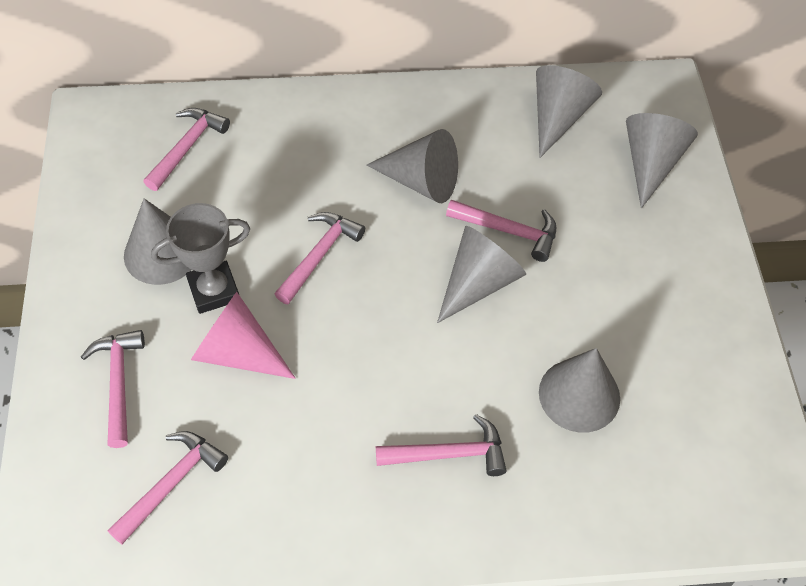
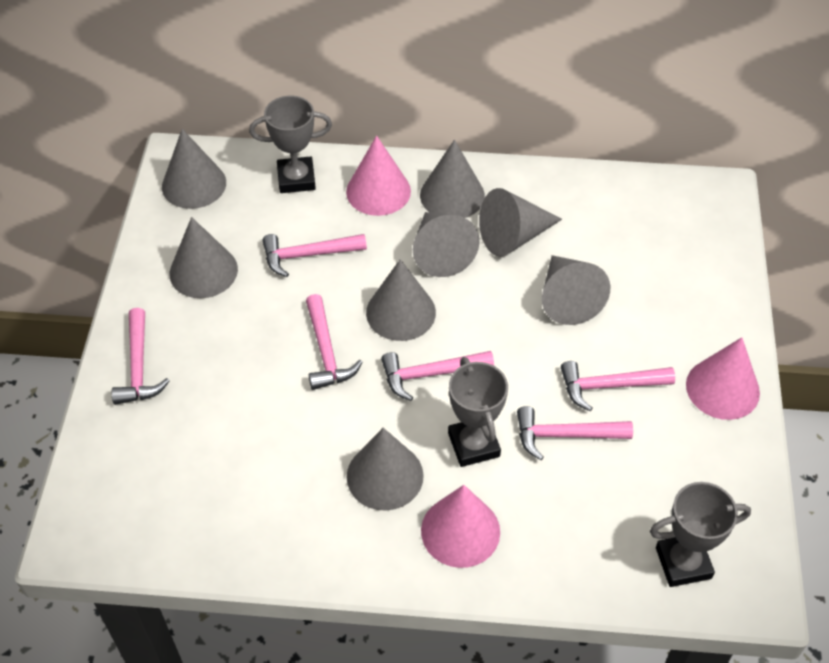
grey cone: 6 -> 8
grey trophy: 1 -> 3
pink cone: 1 -> 3

